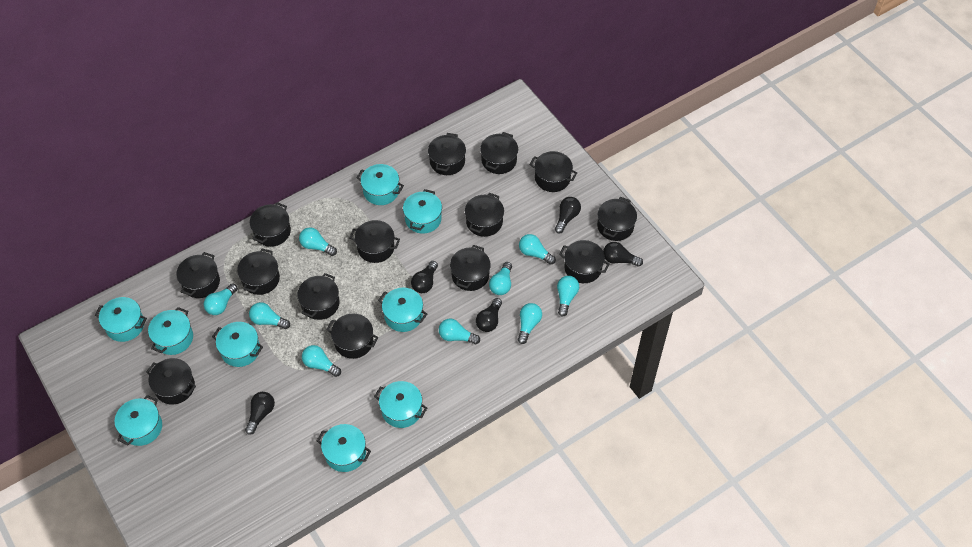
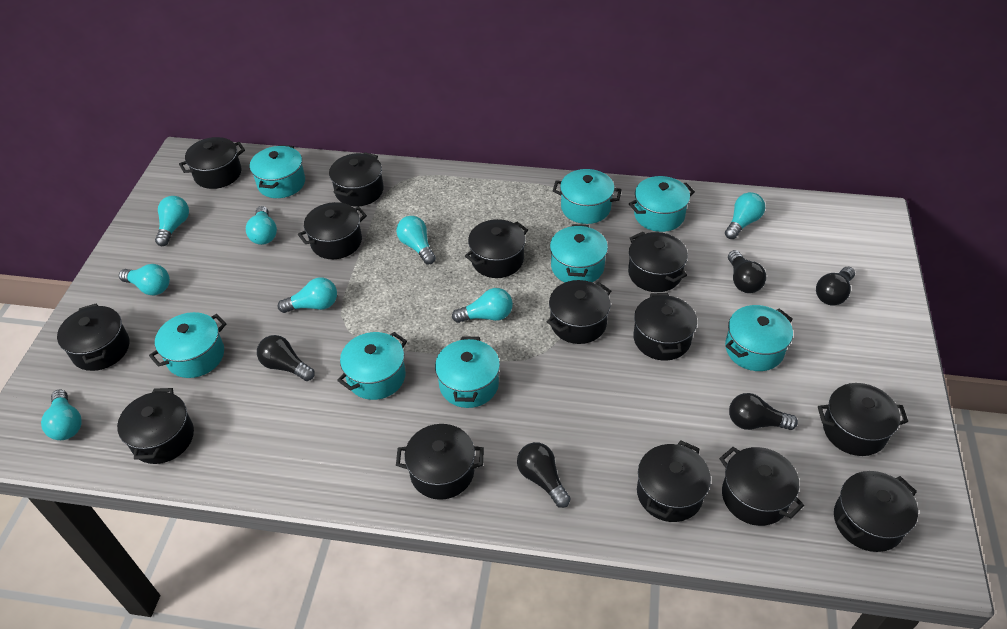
turquoise light bulb: 9 -> 8
turquoise pot: 9 -> 8

